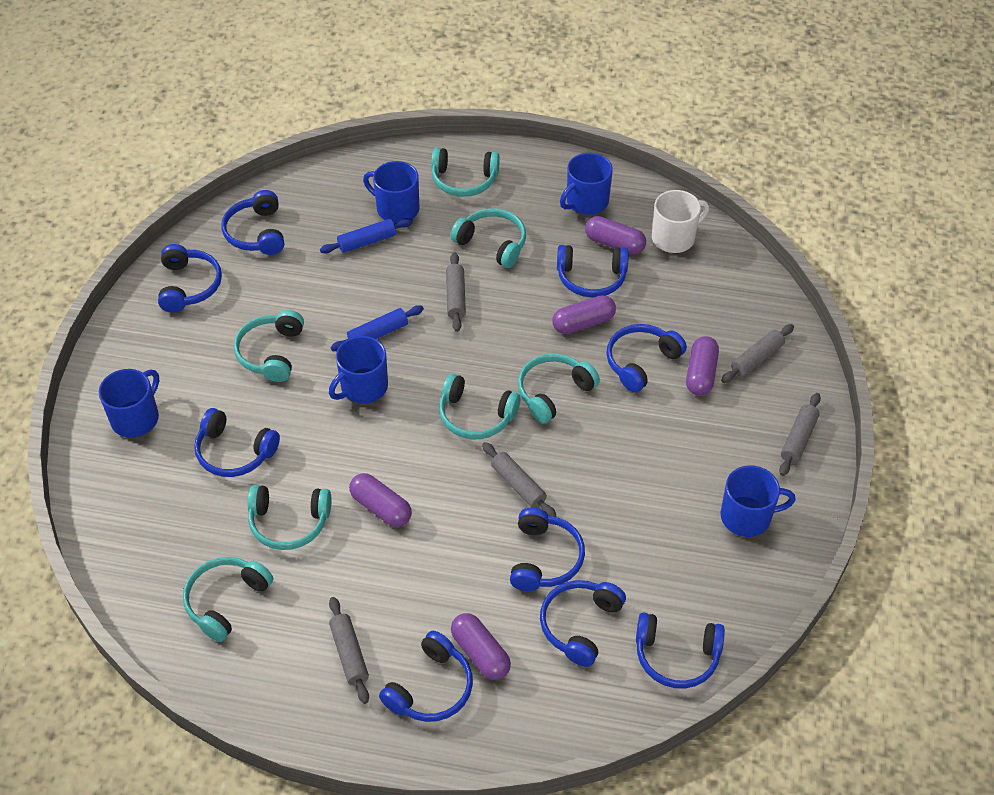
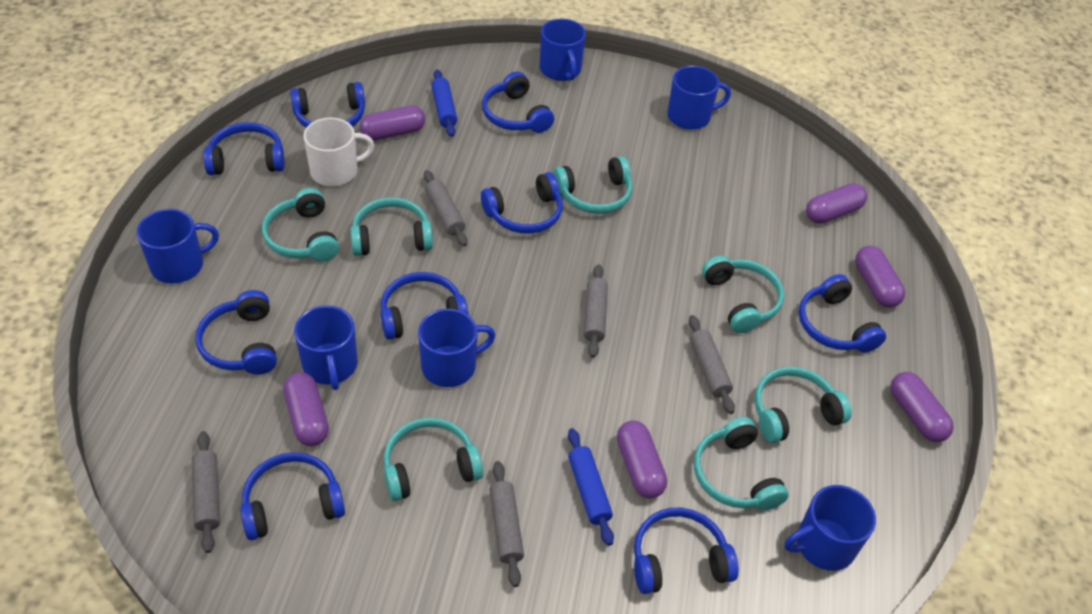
blue mug: 5 -> 6
purple capsule: 5 -> 6

